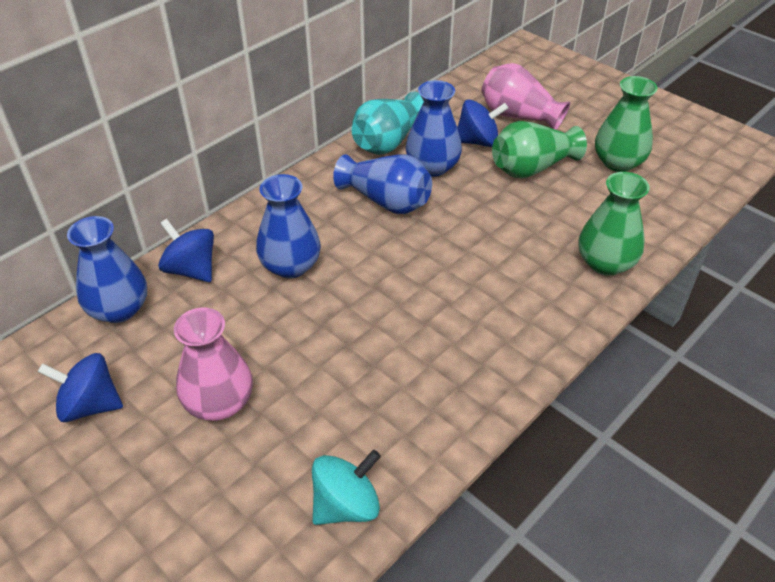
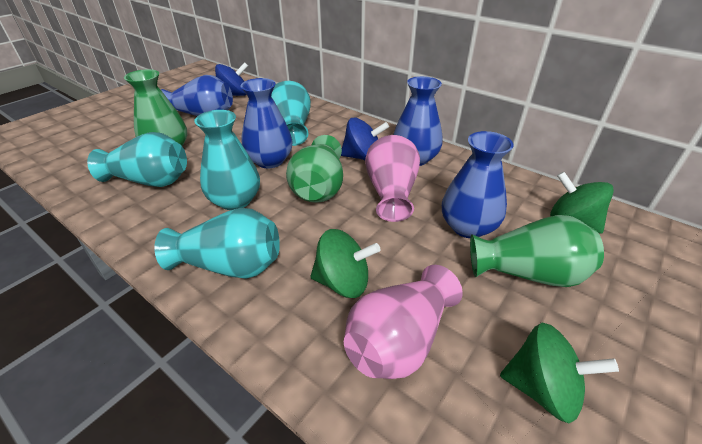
blue spinning top: 3 -> 2
green spinning top: 0 -> 3
turquoise spinning top: 1 -> 0
turquoise vase: 1 -> 4

